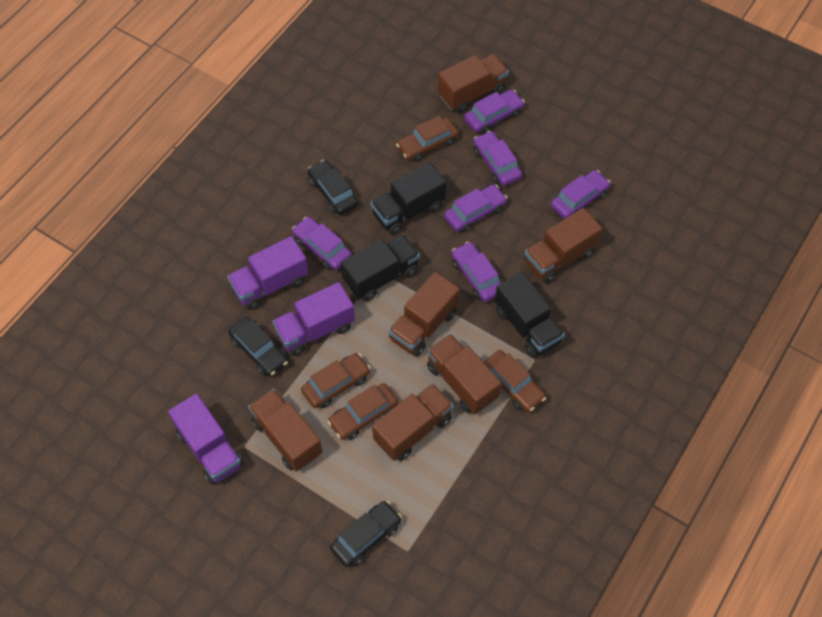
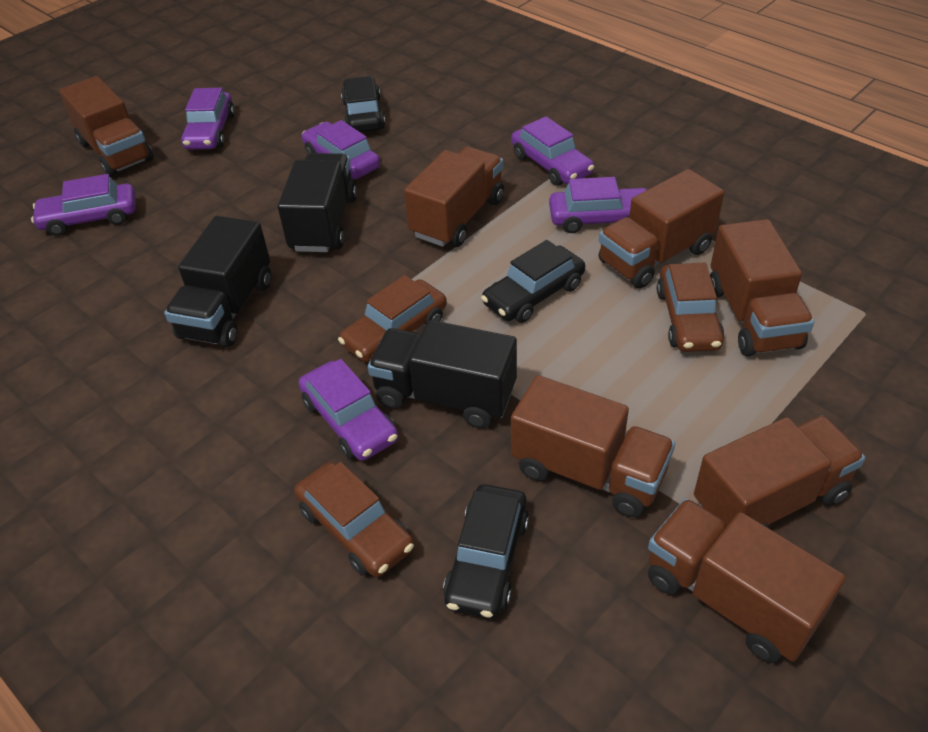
brown car: 4 -> 3
brown truck: 6 -> 7
purple truck: 3 -> 0

